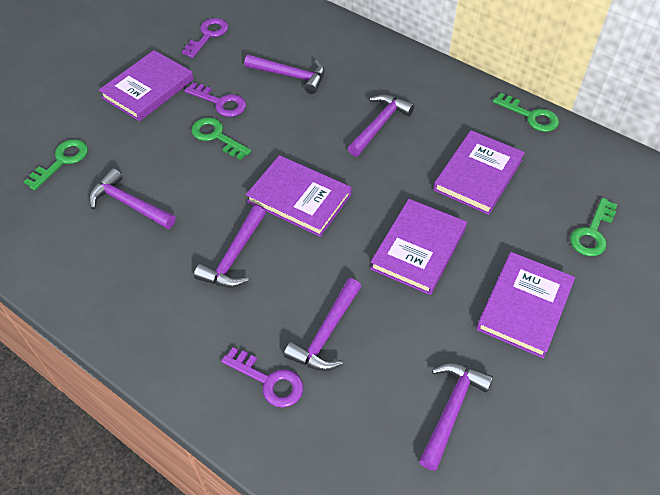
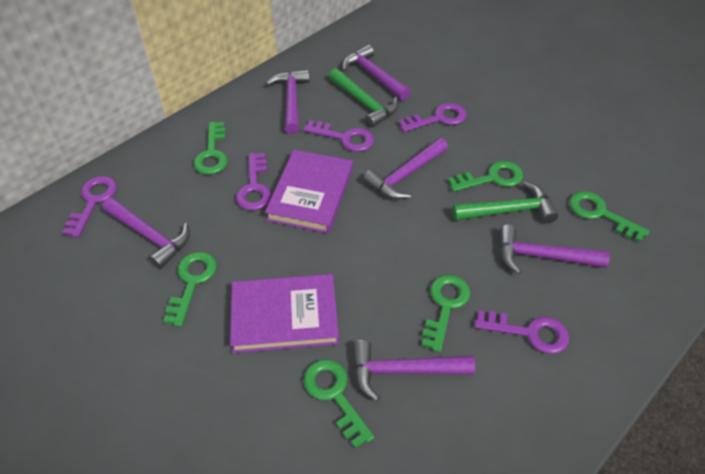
green hammer: 0 -> 2
green key: 4 -> 6
purple book: 5 -> 2
purple key: 3 -> 5

